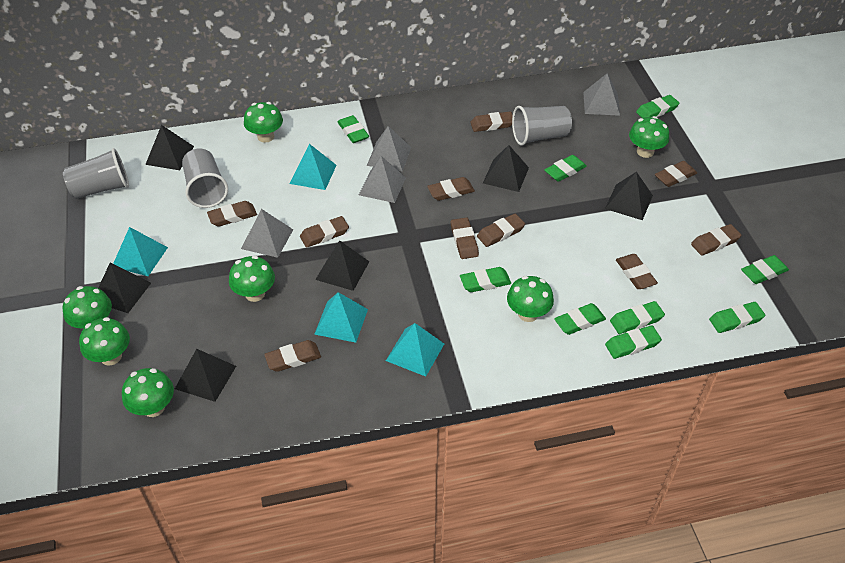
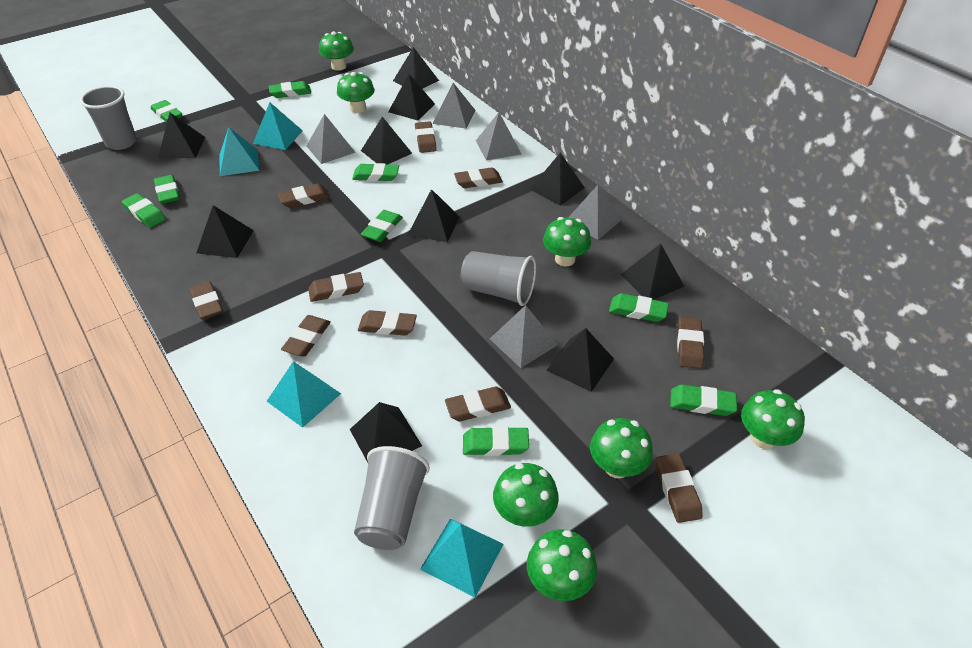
black pyramid: 6 -> 10
grey pyramid: 4 -> 5

